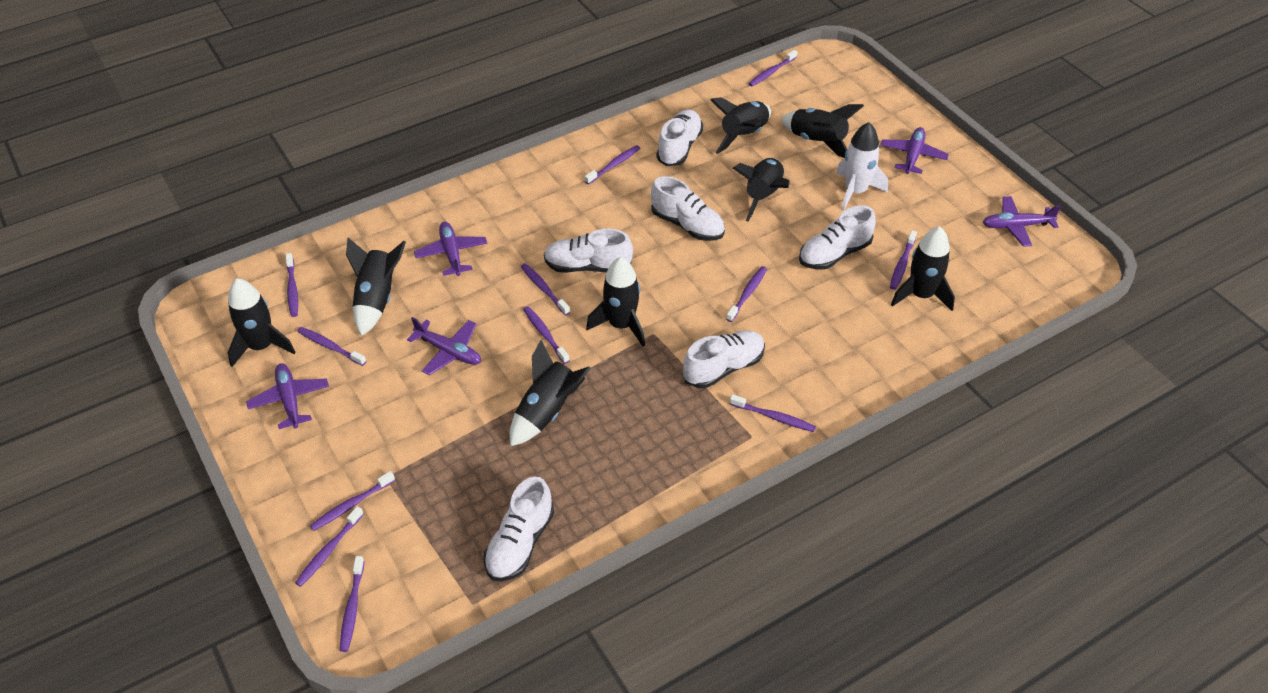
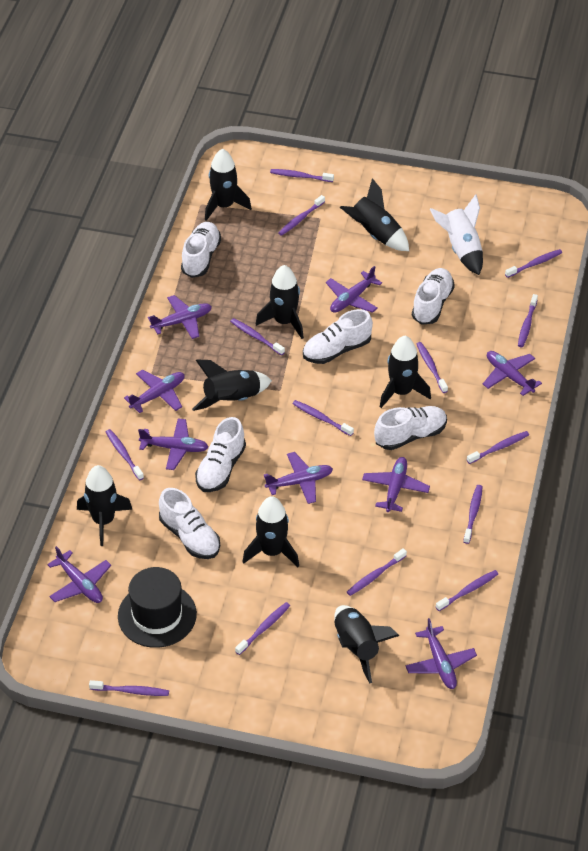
black hat: 0 -> 1
purple plane: 5 -> 9
purple toothbrush: 12 -> 14

